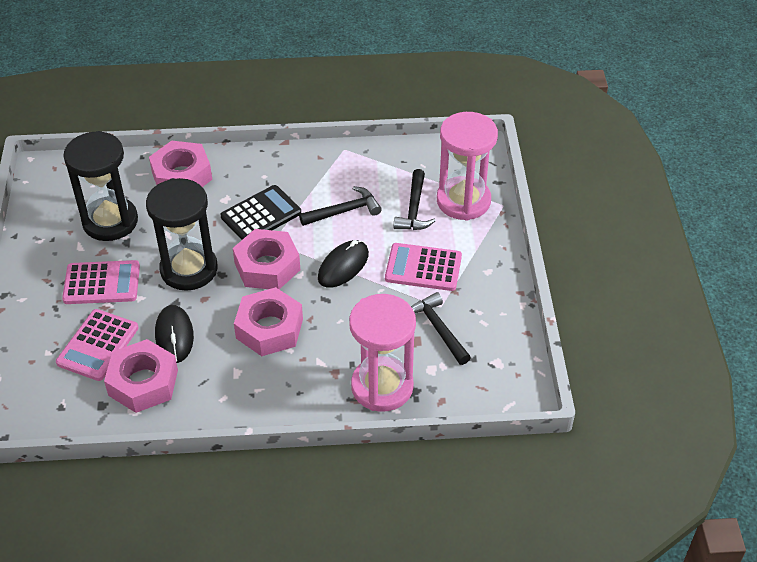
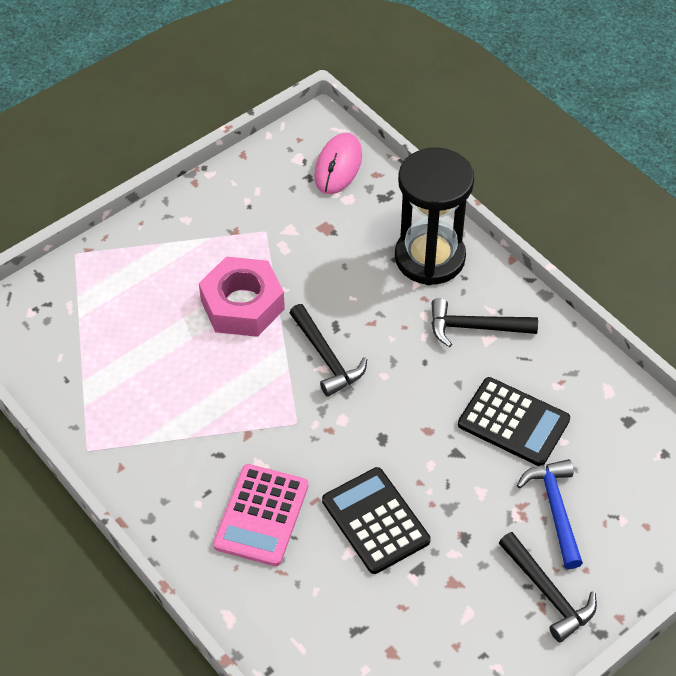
black calculator: 1 -> 2
black hourglass: 2 -> 1
black mouse: 2 -> 0
blue hammer: 0 -> 1
pink calculator: 3 -> 1
pink hourglass: 2 -> 0
pink mouse: 0 -> 1
pink nut: 4 -> 1

